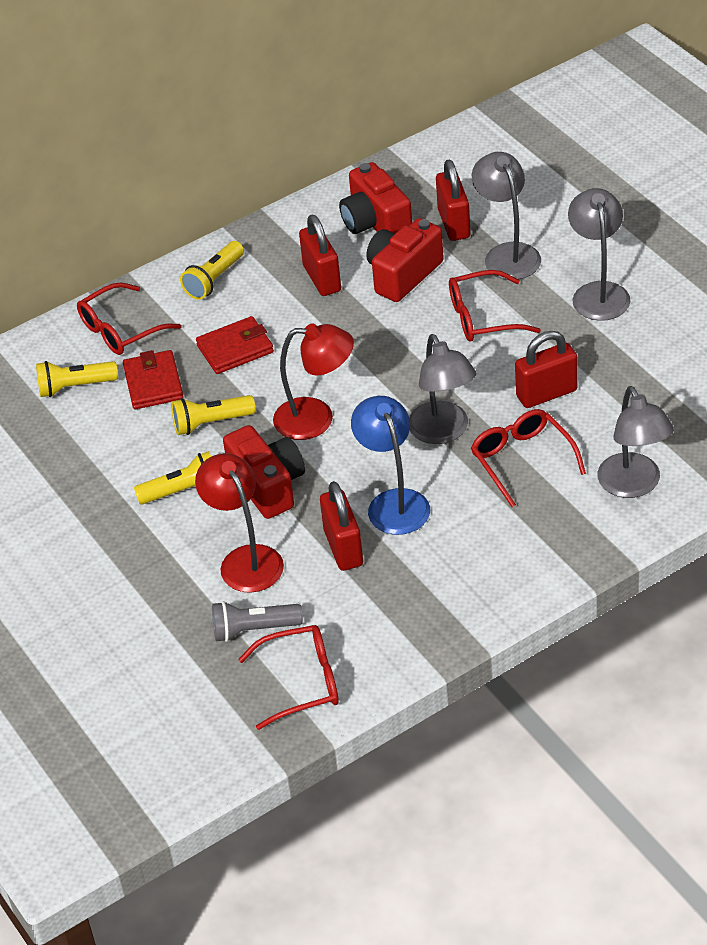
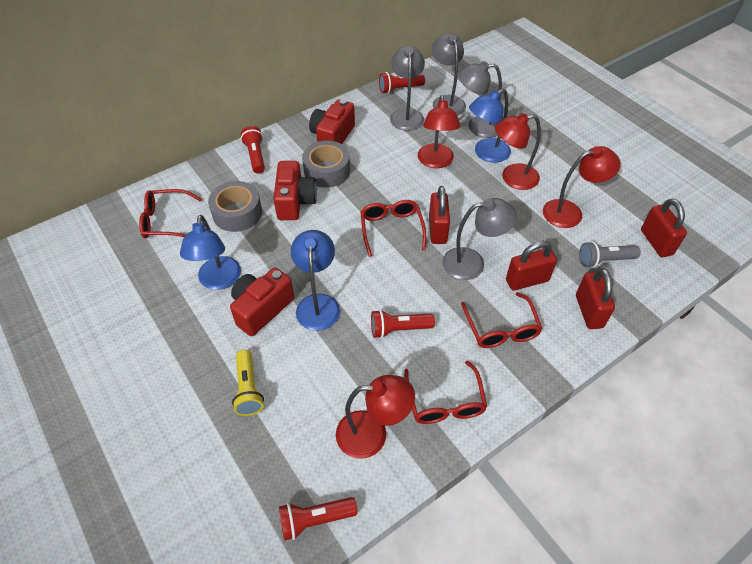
blue lamp: 1 -> 3
grey tape: 0 -> 2
red flashlight: 0 -> 4
red lamp: 2 -> 4
red wallet: 2 -> 0
yellow flashlight: 4 -> 1

